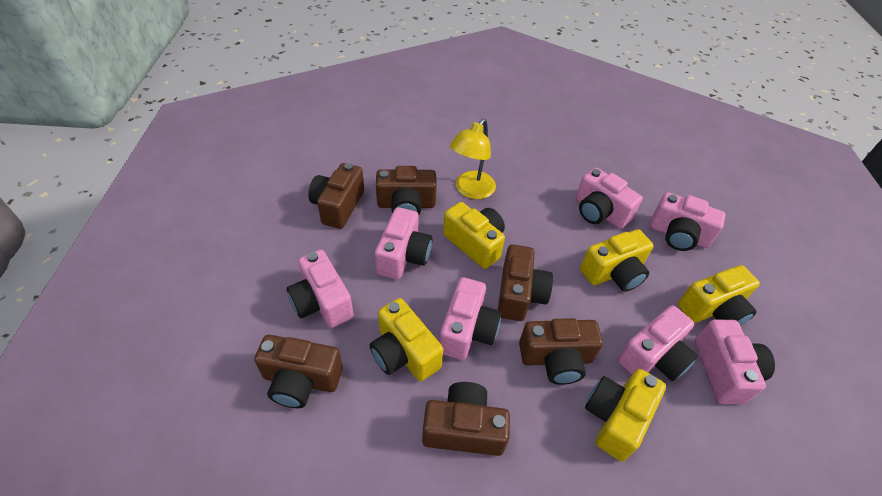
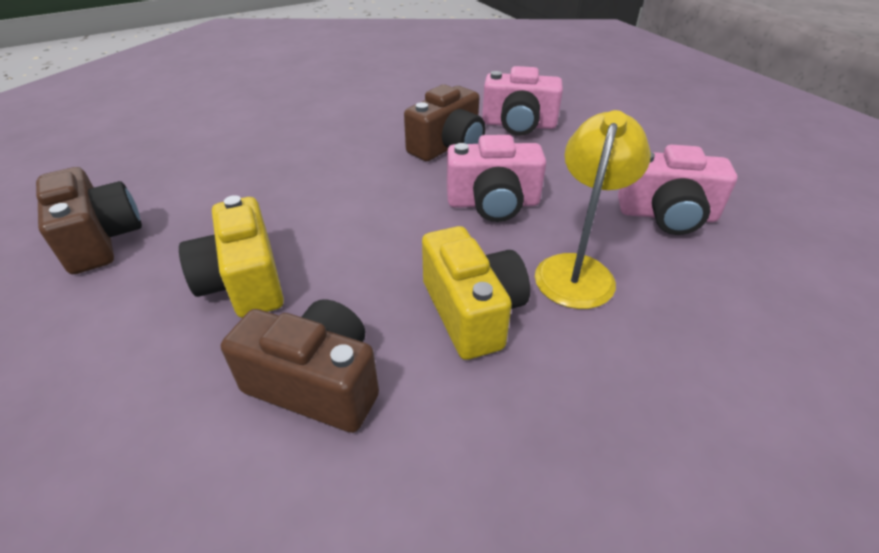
brown camera: 6 -> 3
pink camera: 7 -> 3
yellow camera: 5 -> 2

